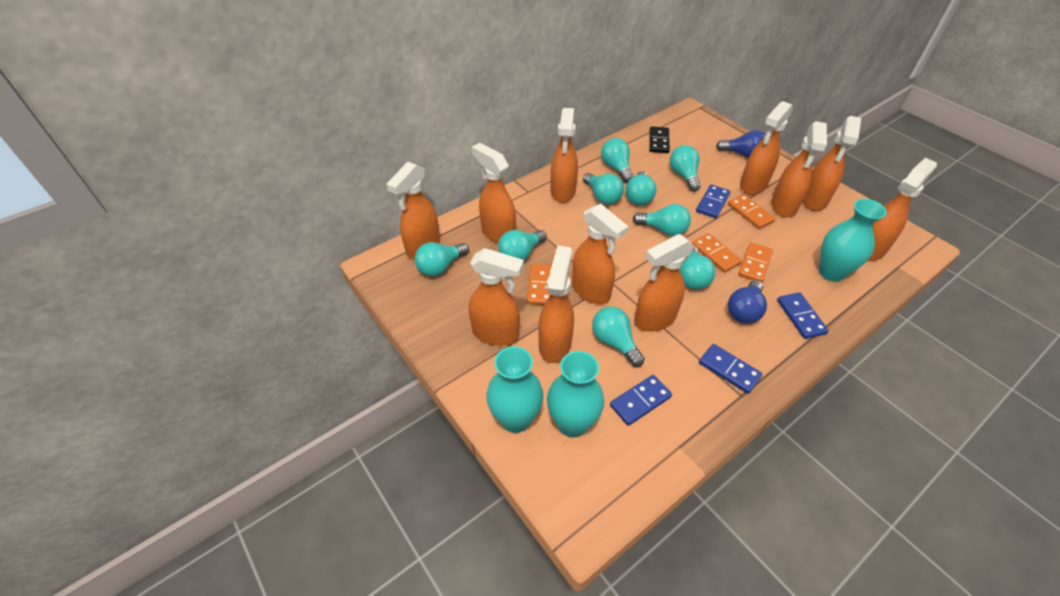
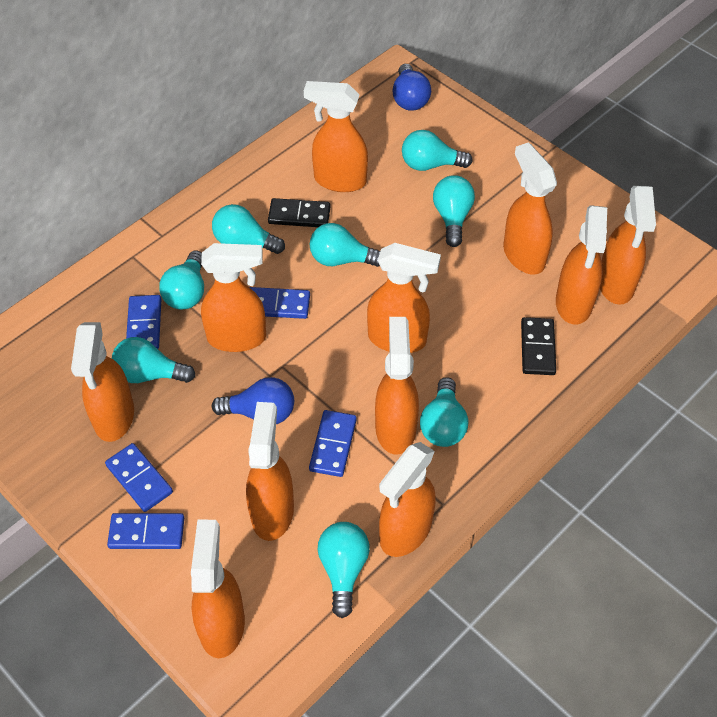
black domino: 1 -> 2
blue domino: 4 -> 5
orange domino: 4 -> 0
turquoise light bulb: 9 -> 8
turquoise vase: 3 -> 0

